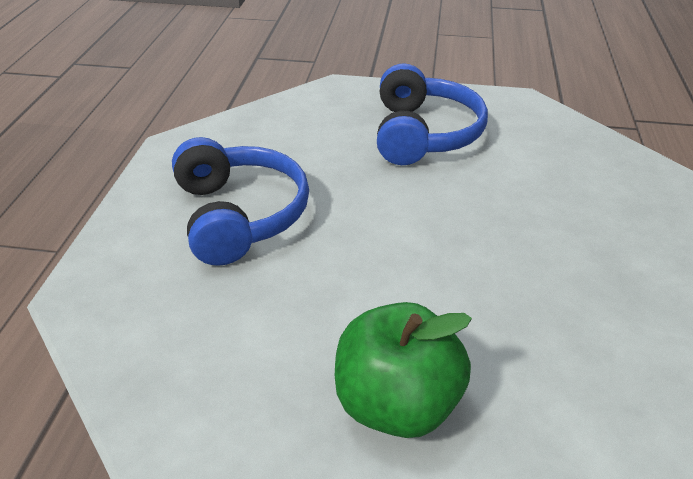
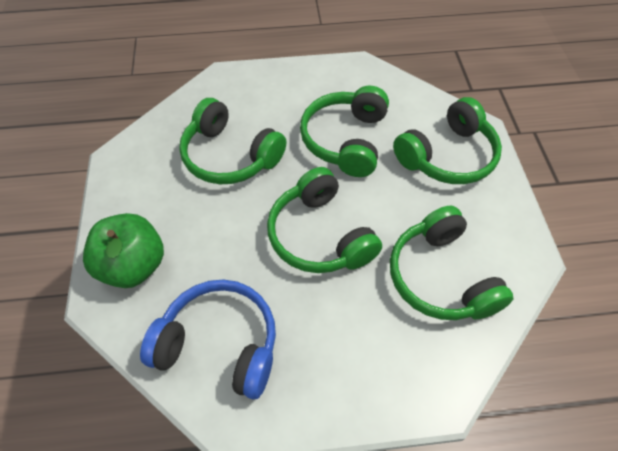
blue headphones: 2 -> 1
green headphones: 0 -> 5

